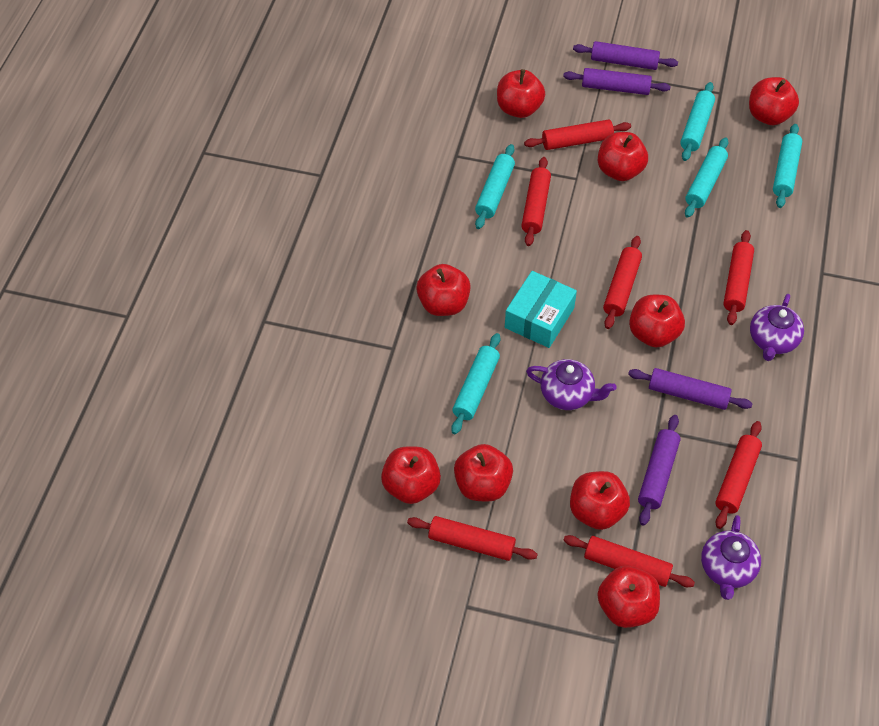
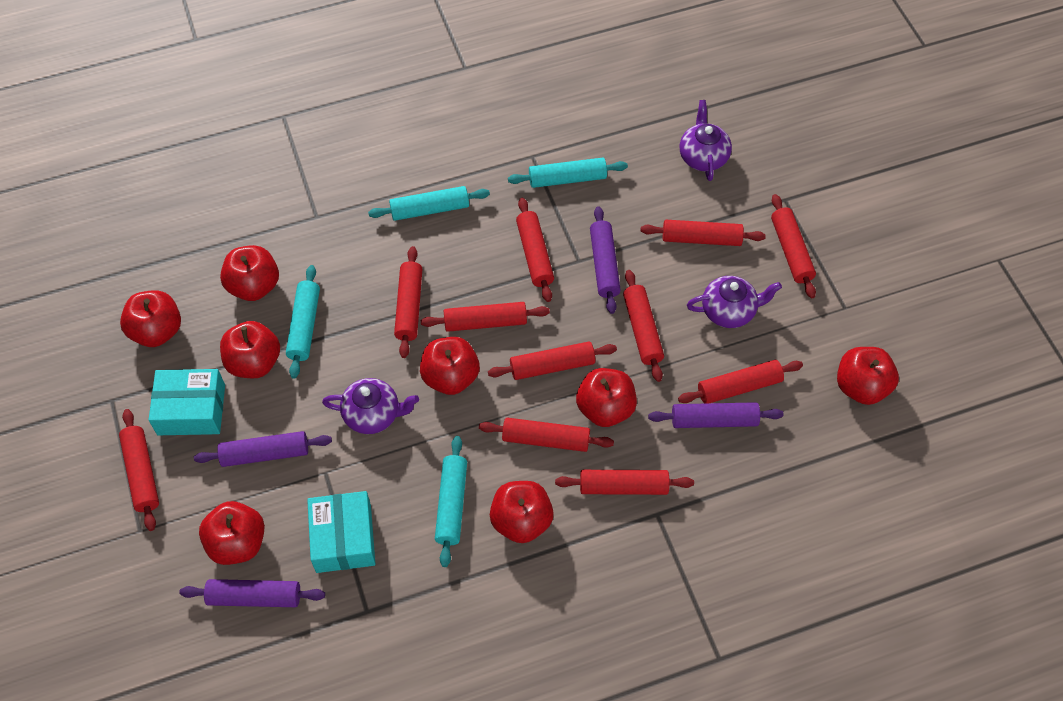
red apple: 9 -> 8
red rolling pin: 7 -> 11
turquoise box: 1 -> 2
turquoise rolling pin: 5 -> 4

